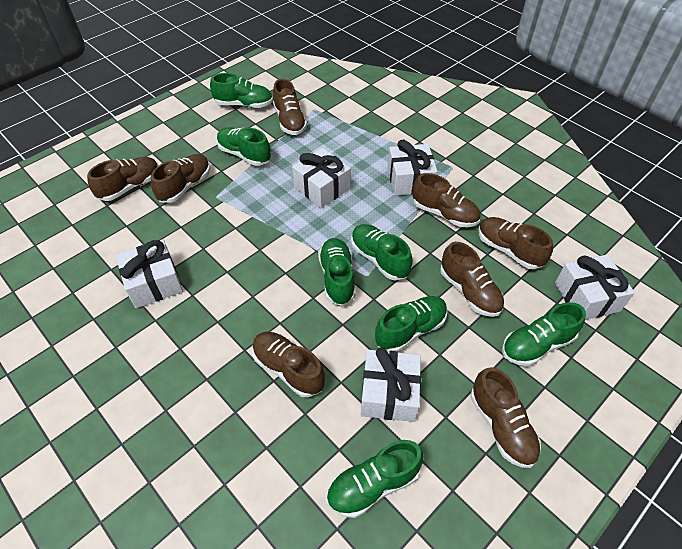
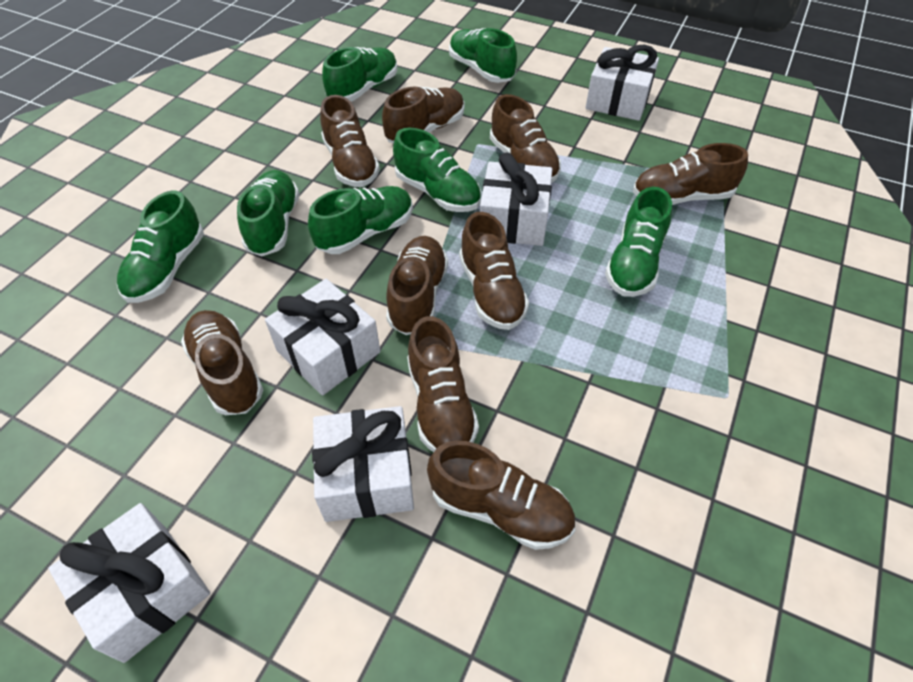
brown shoe: 8 -> 9

